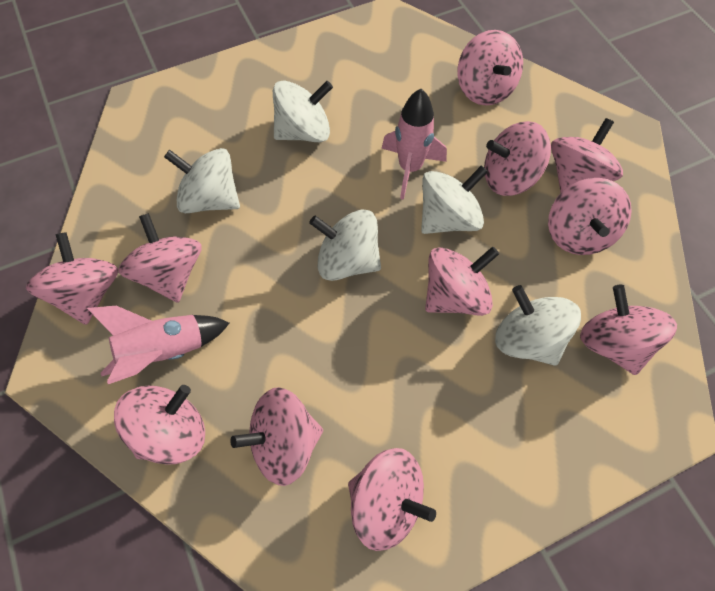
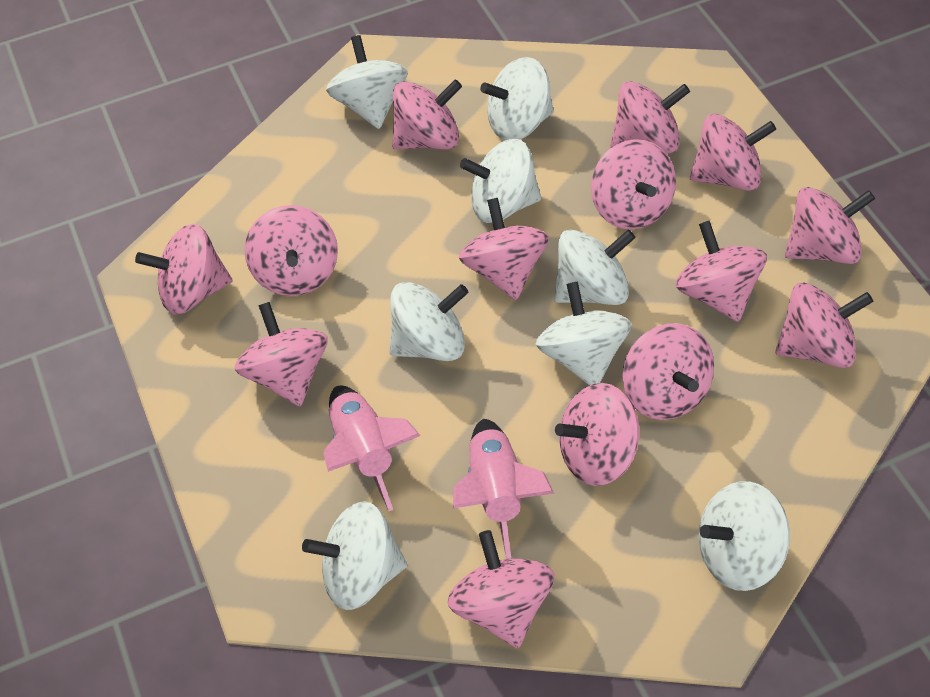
pink spinning top: 11 -> 14
white spinning top: 5 -> 8

